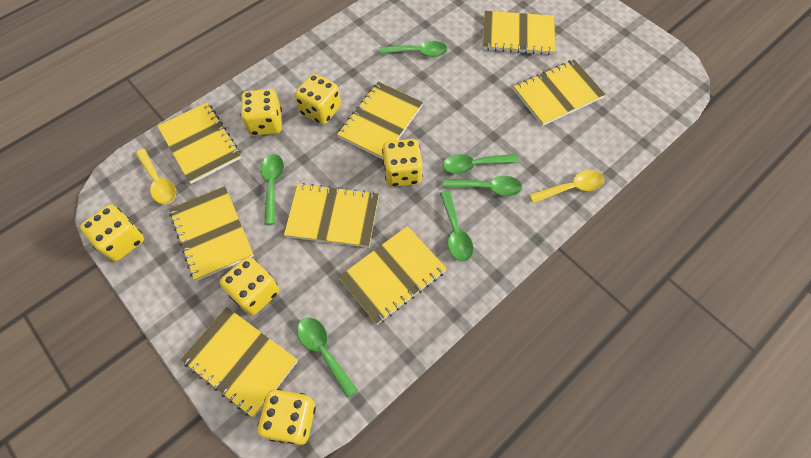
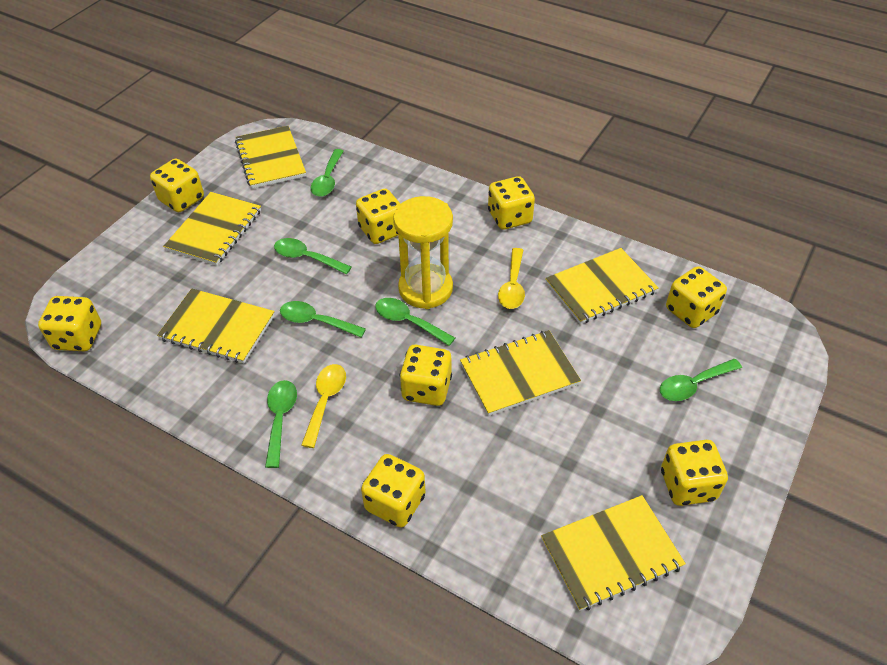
yellow dice: 6 -> 8
yellow hourglass: 0 -> 1
yellow notebook: 8 -> 6

